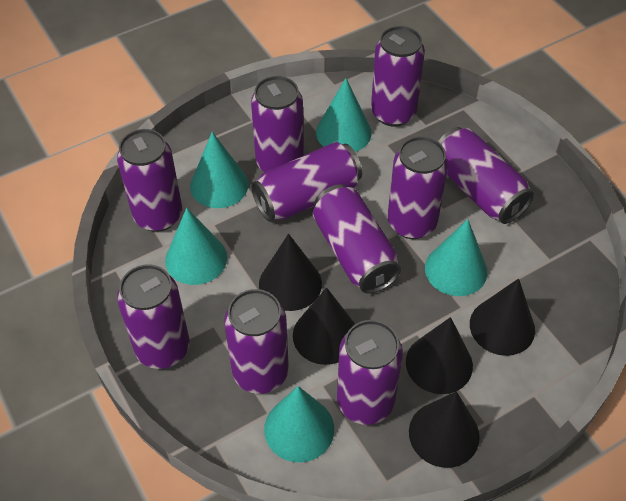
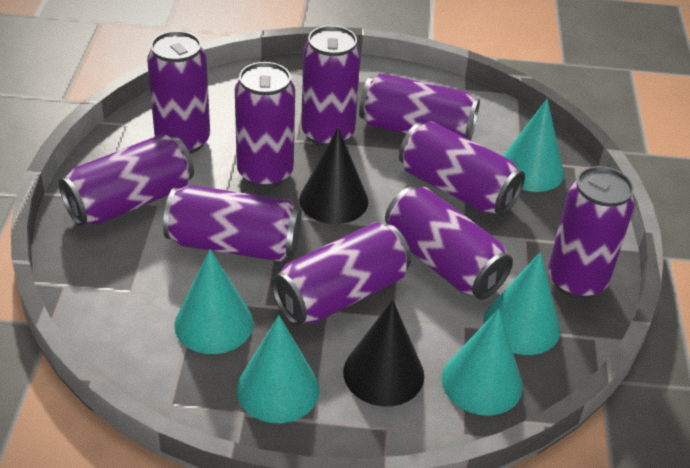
black cone: 5 -> 2

